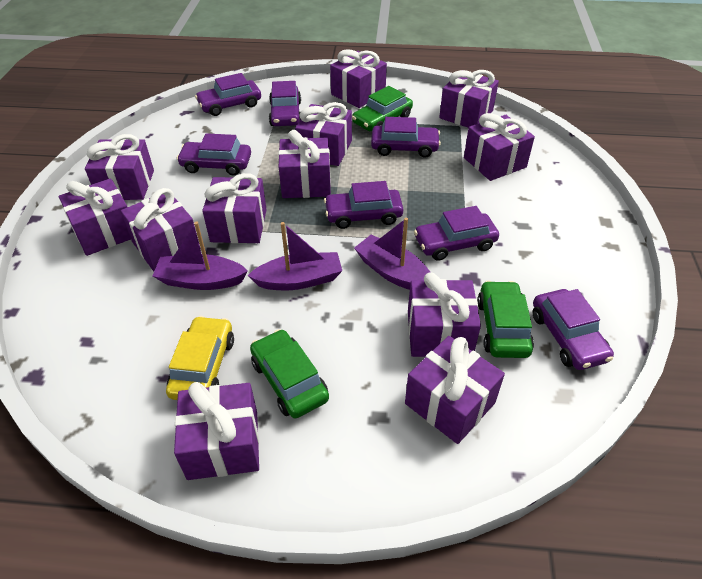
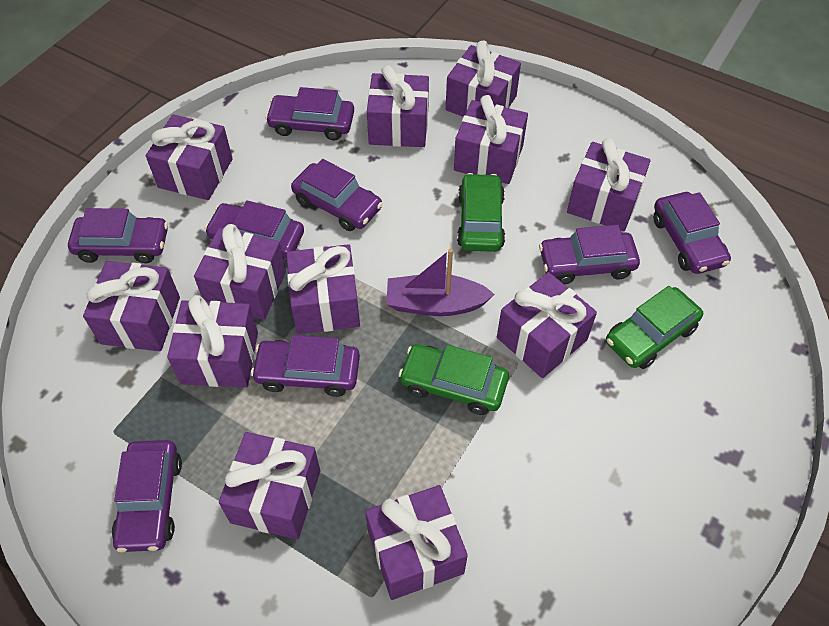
purple boat: 3 -> 1
purple car: 7 -> 8
yellow car: 1 -> 0

